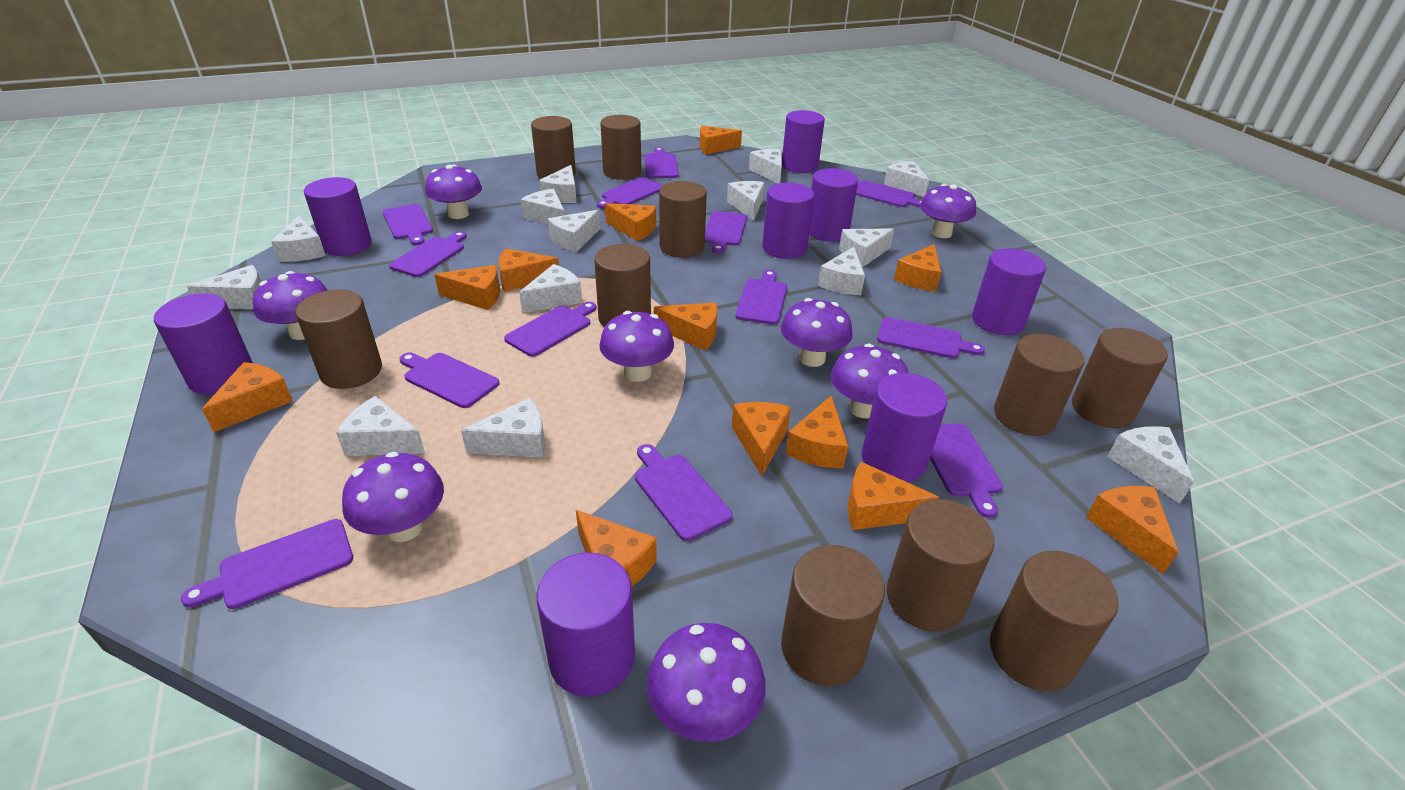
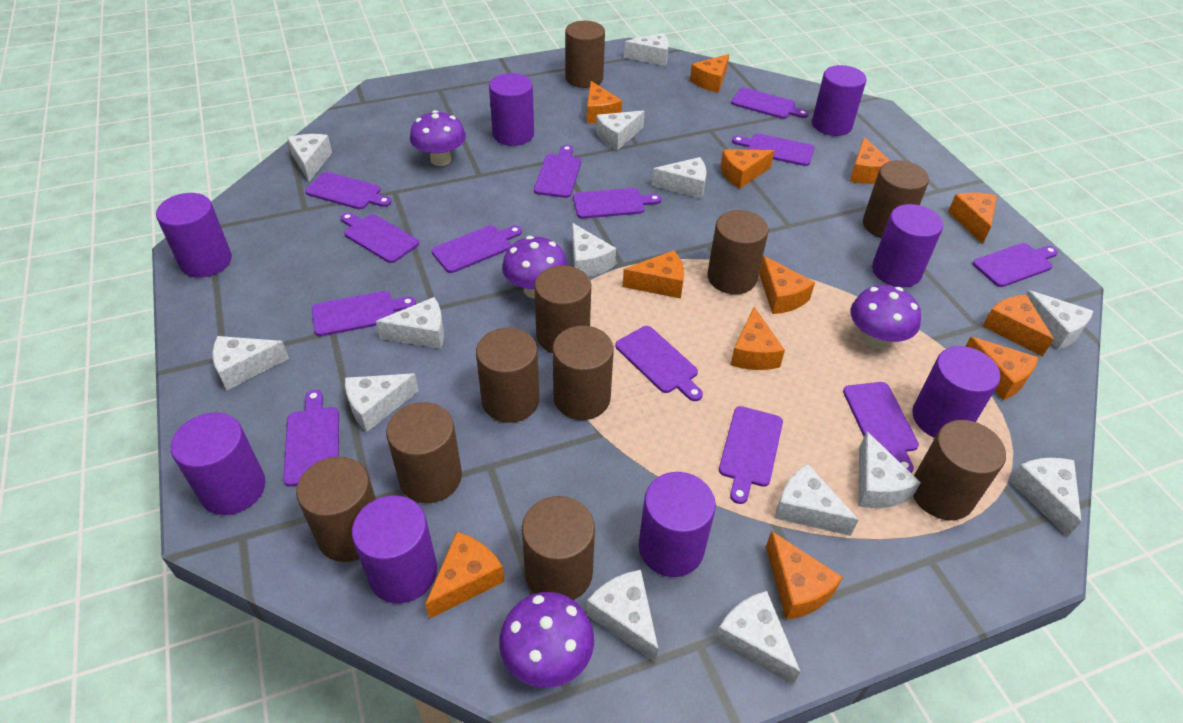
purple mushroom: 8 -> 4

